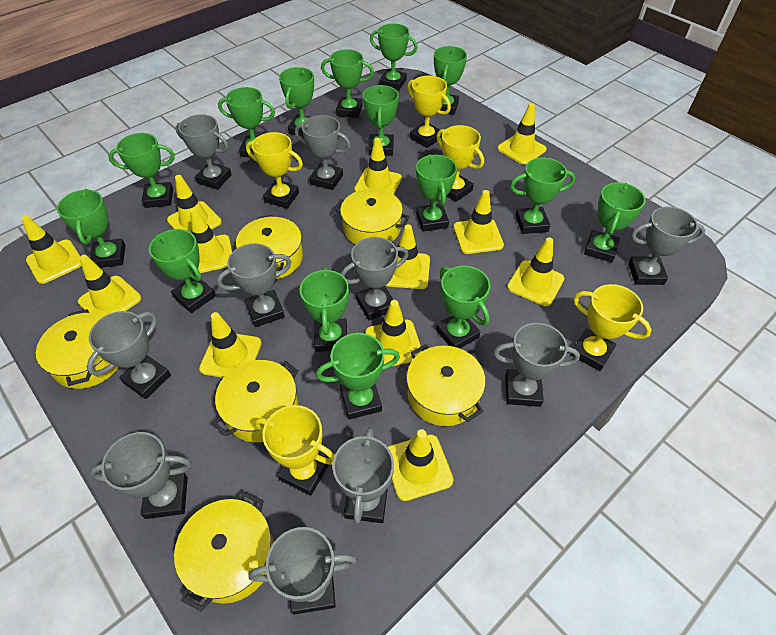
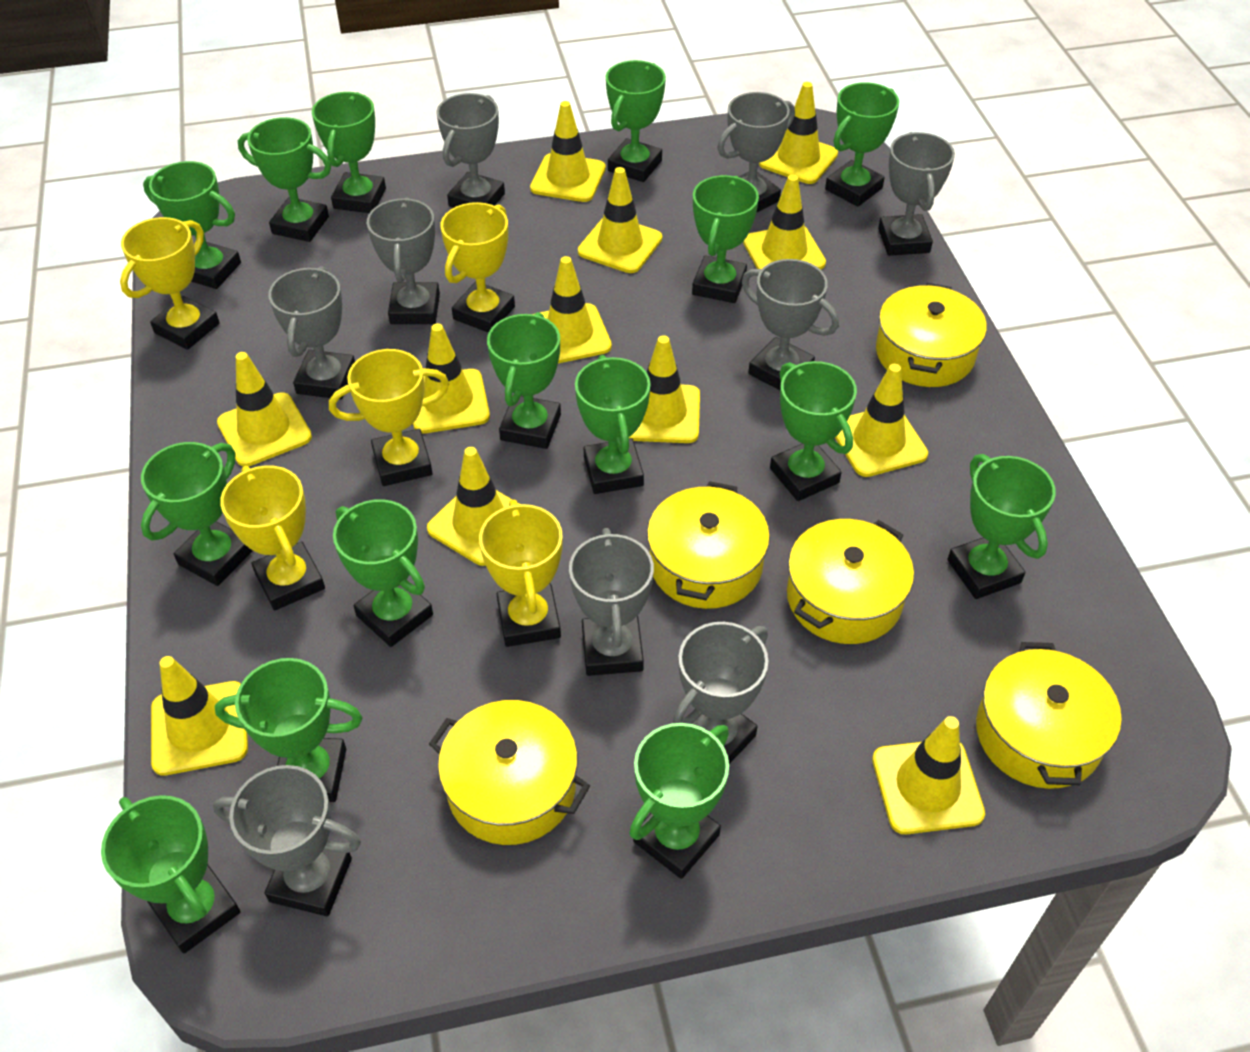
grey trophy: 10 -> 9
yellow pot: 6 -> 5

